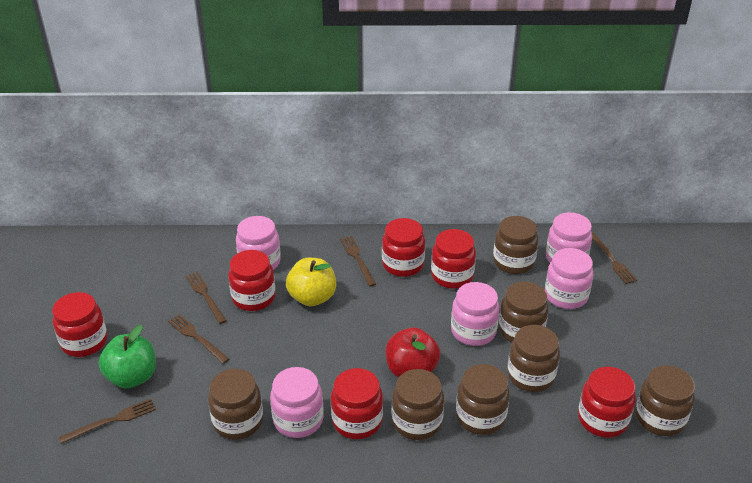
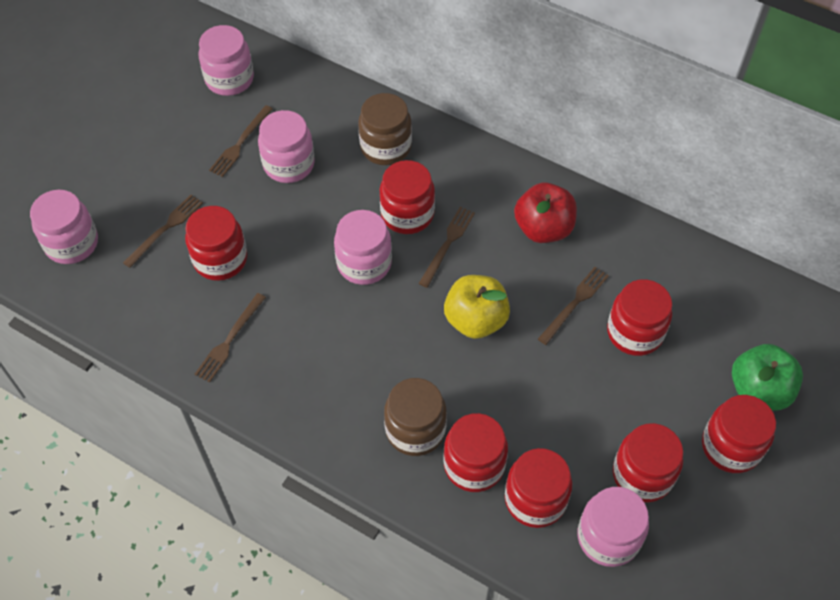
brown jar: 7 -> 2
red jar: 6 -> 7

